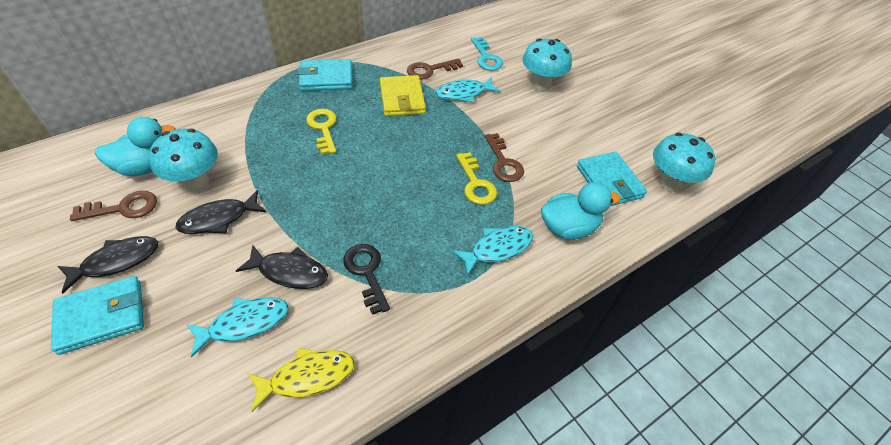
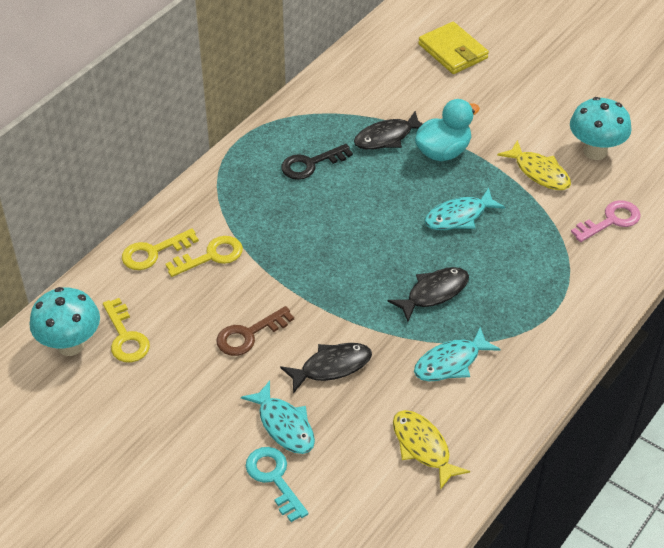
brown key: 3 -> 1
pink key: 0 -> 1
turquoise duck: 2 -> 1
turquoise mushroom: 3 -> 2
turquoise wallet: 3 -> 0
yellow fish: 1 -> 2
yellow key: 2 -> 3

